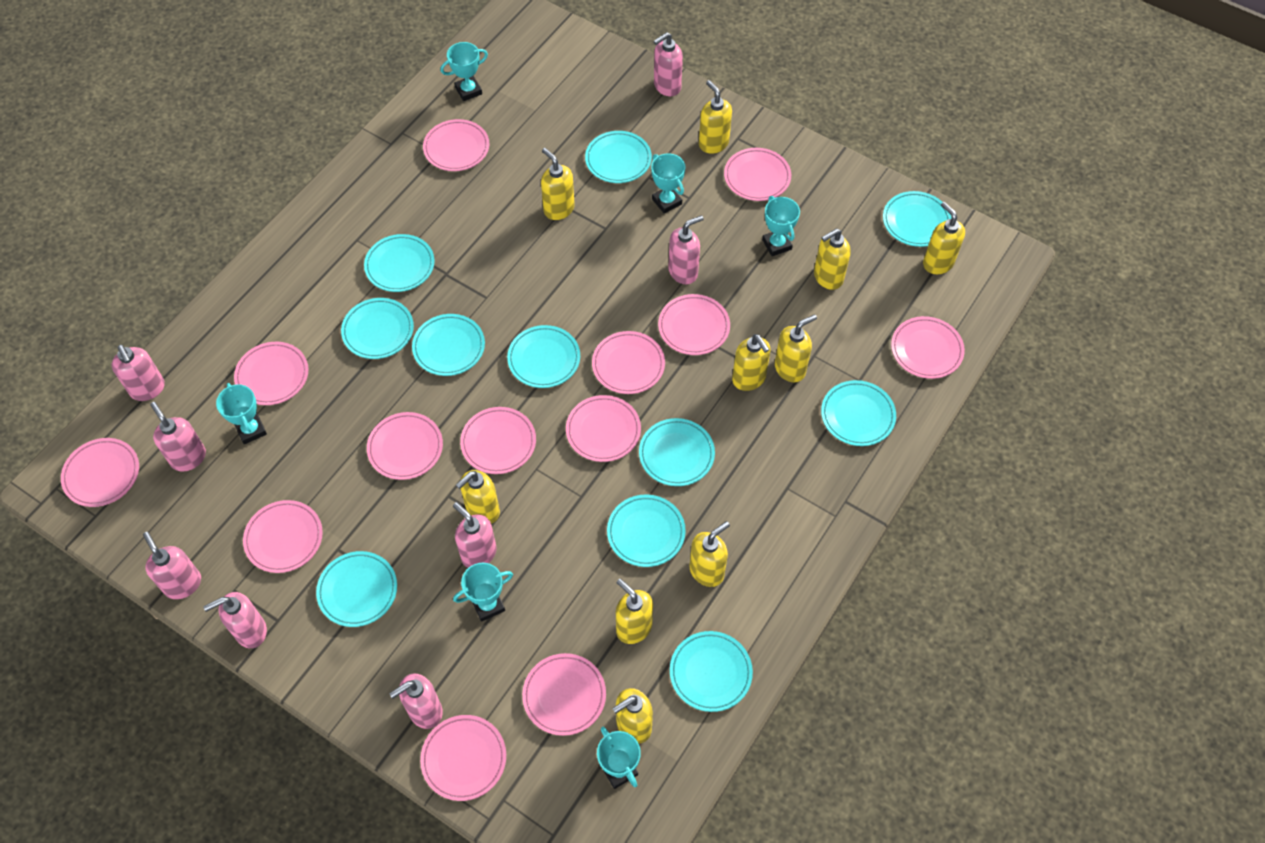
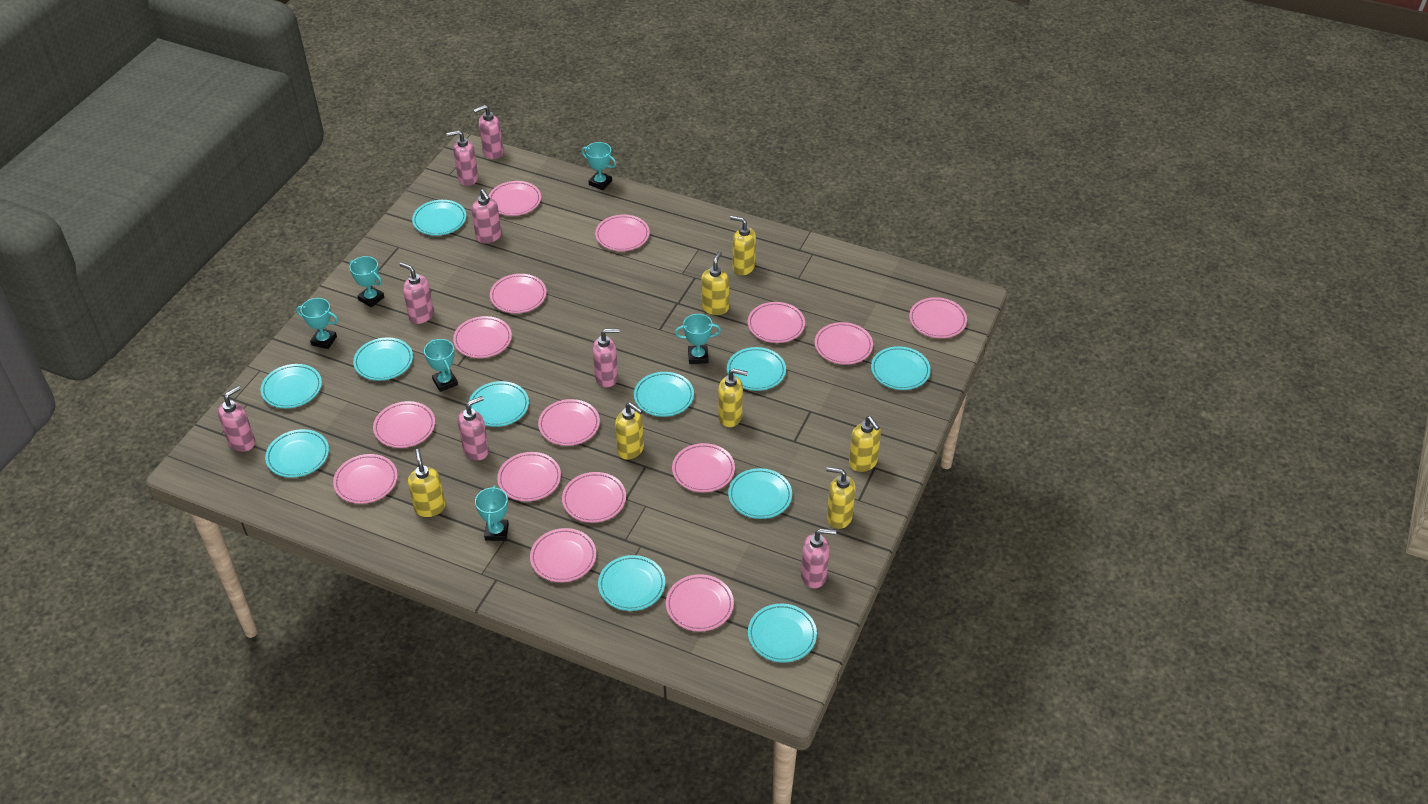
pink plate: 13 -> 15
yellow soap dispenser: 10 -> 7

